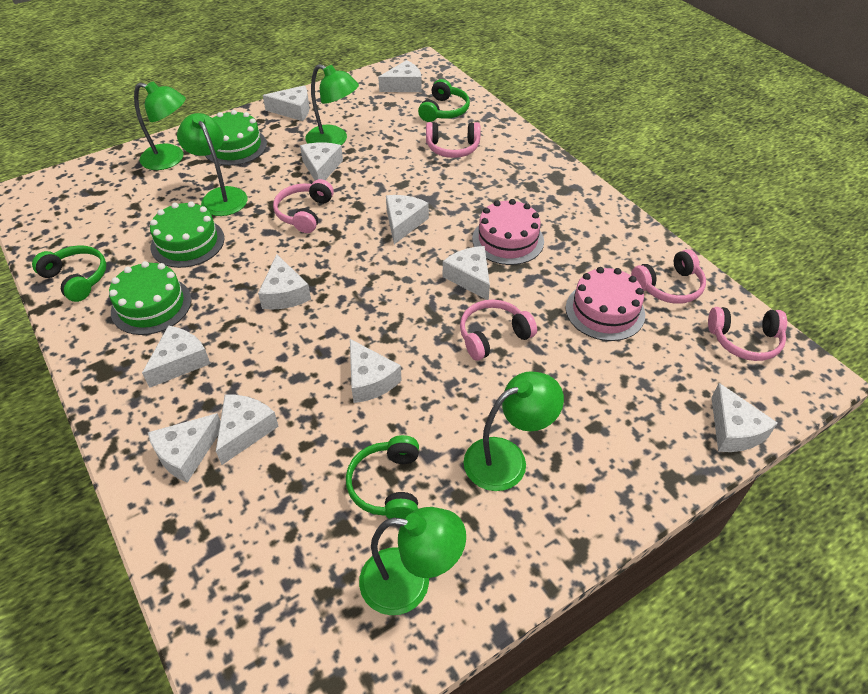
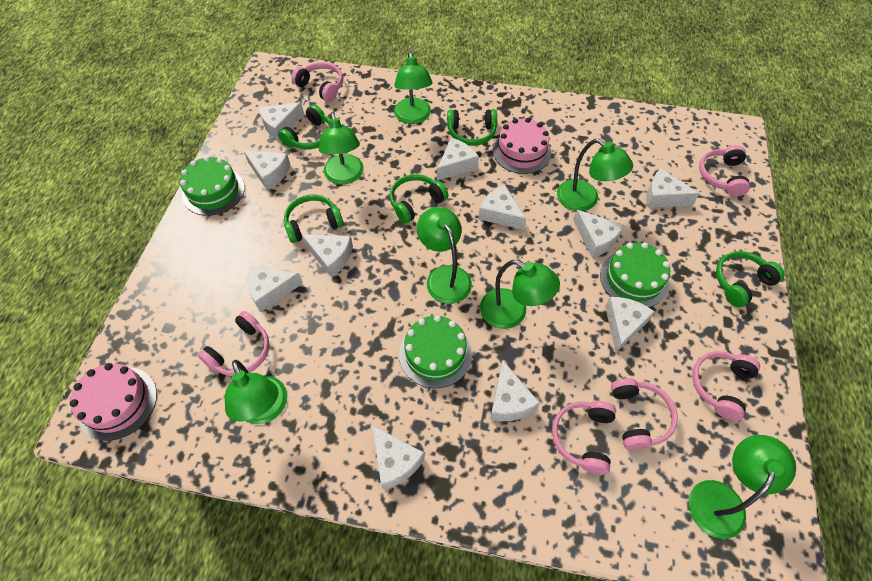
green headphones: 3 -> 5
green lamp: 5 -> 7
pink headphones: 5 -> 6

